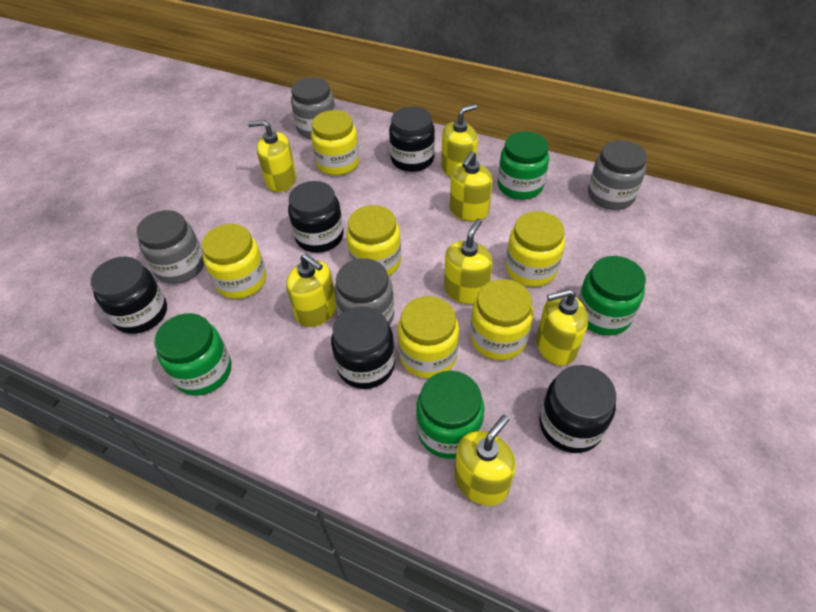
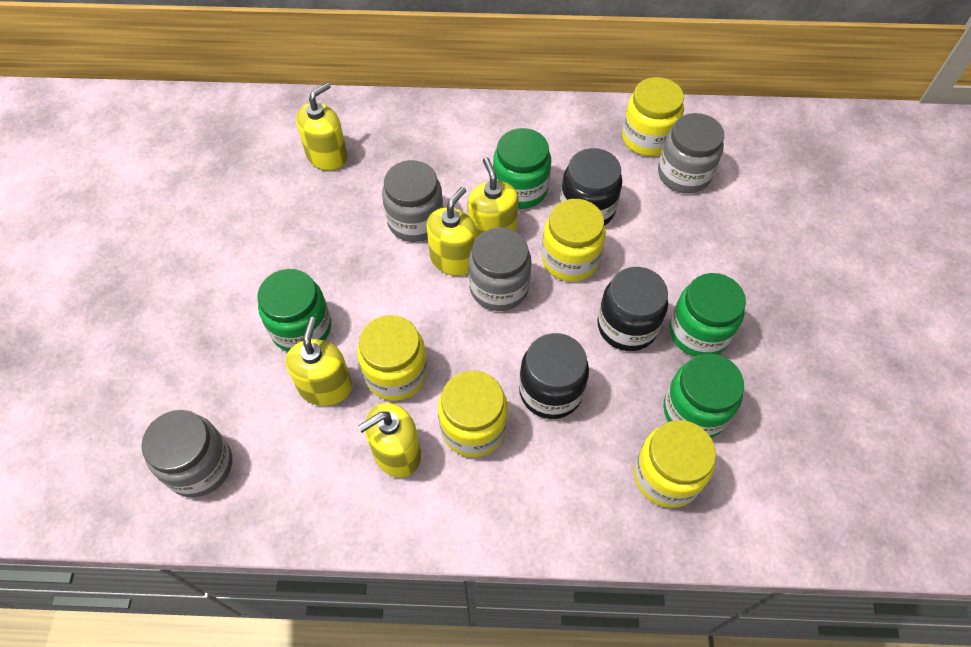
black jar: 5 -> 3
yellow jar: 6 -> 5
yellow soap dispenser: 7 -> 5

